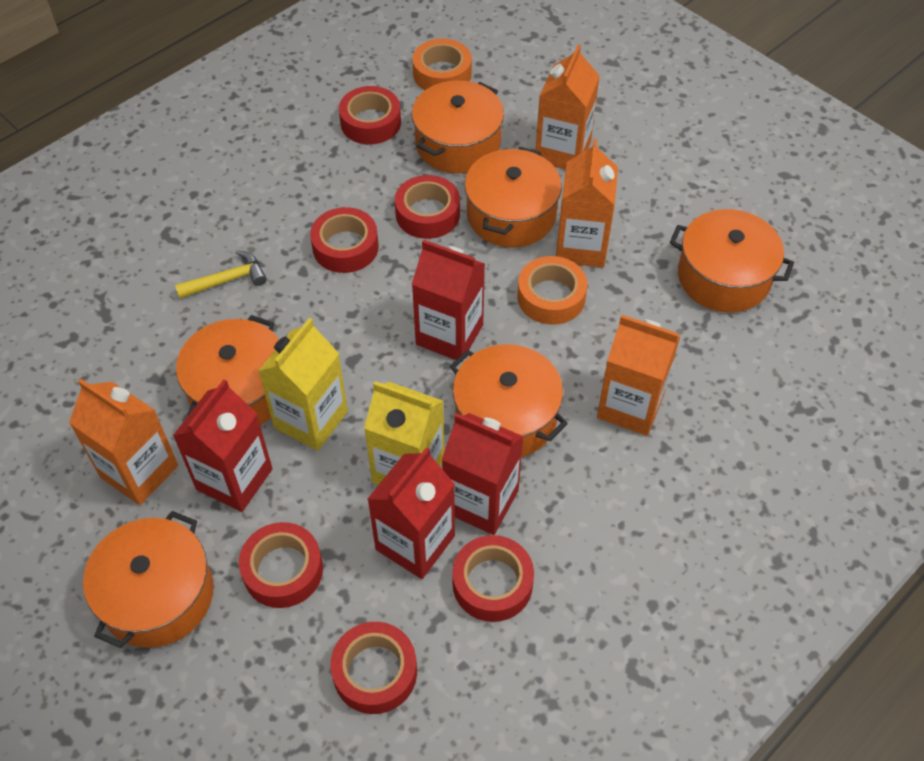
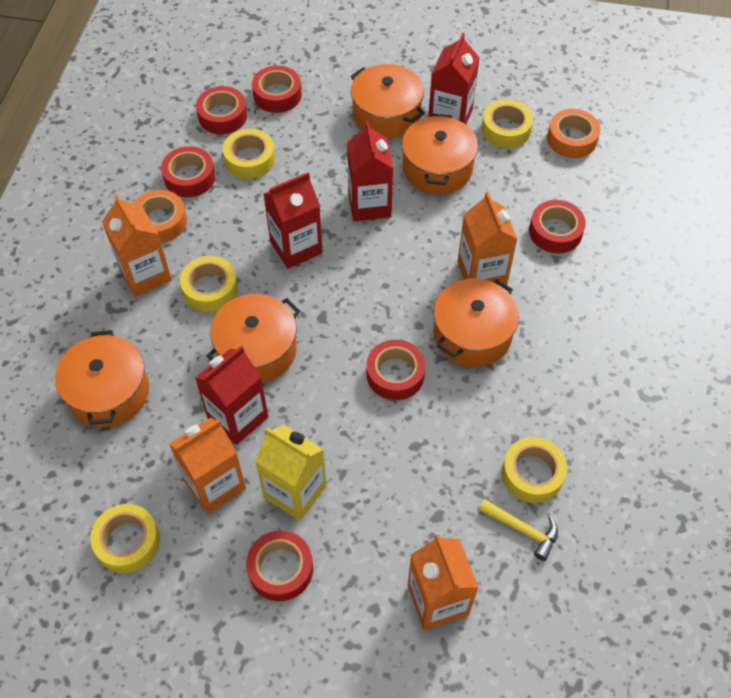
orange pot: 6 -> 5
yellow carton: 2 -> 1
yellow tape: 0 -> 5

